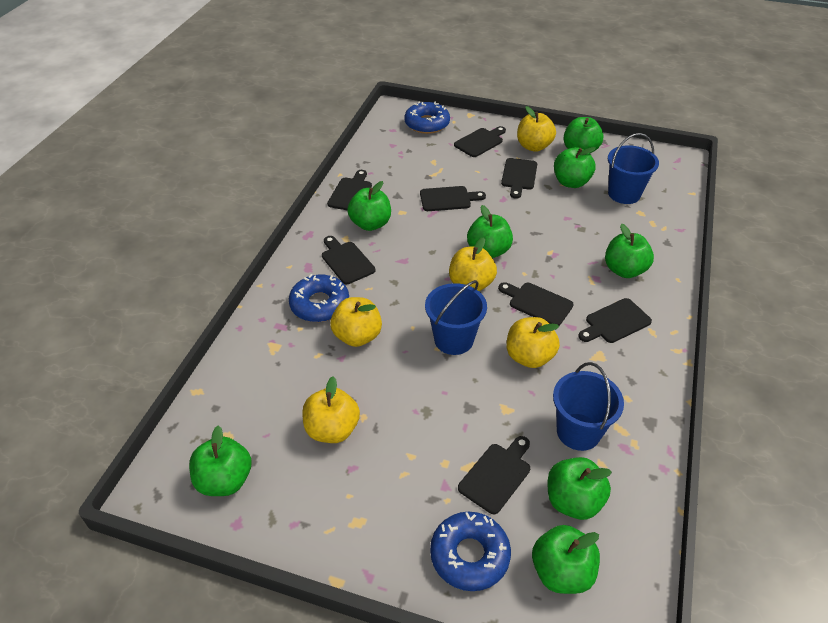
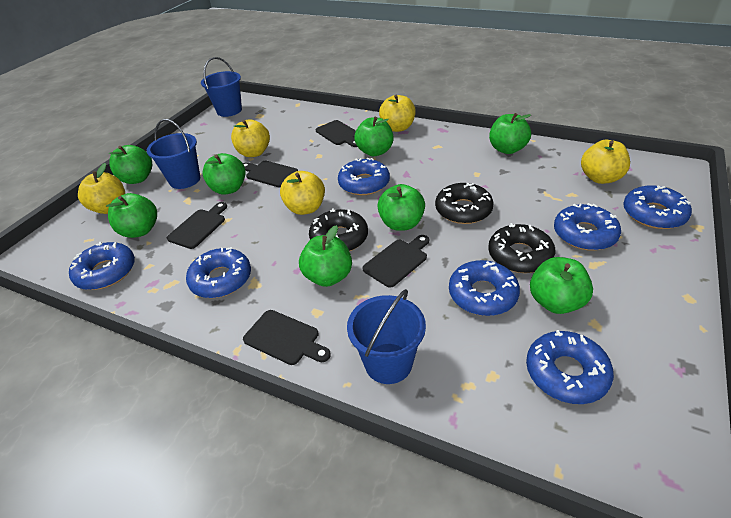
black cutting board: 8 -> 5
black donut: 0 -> 3
blue donut: 3 -> 7

